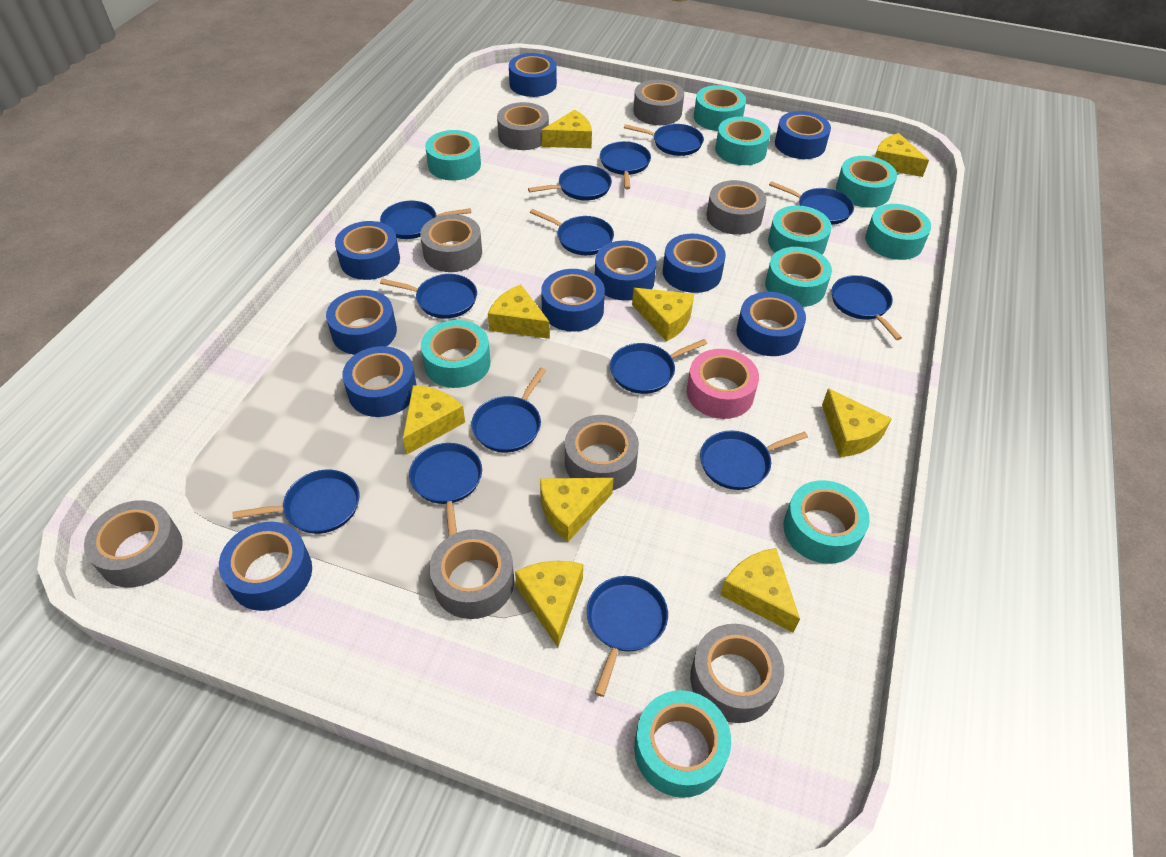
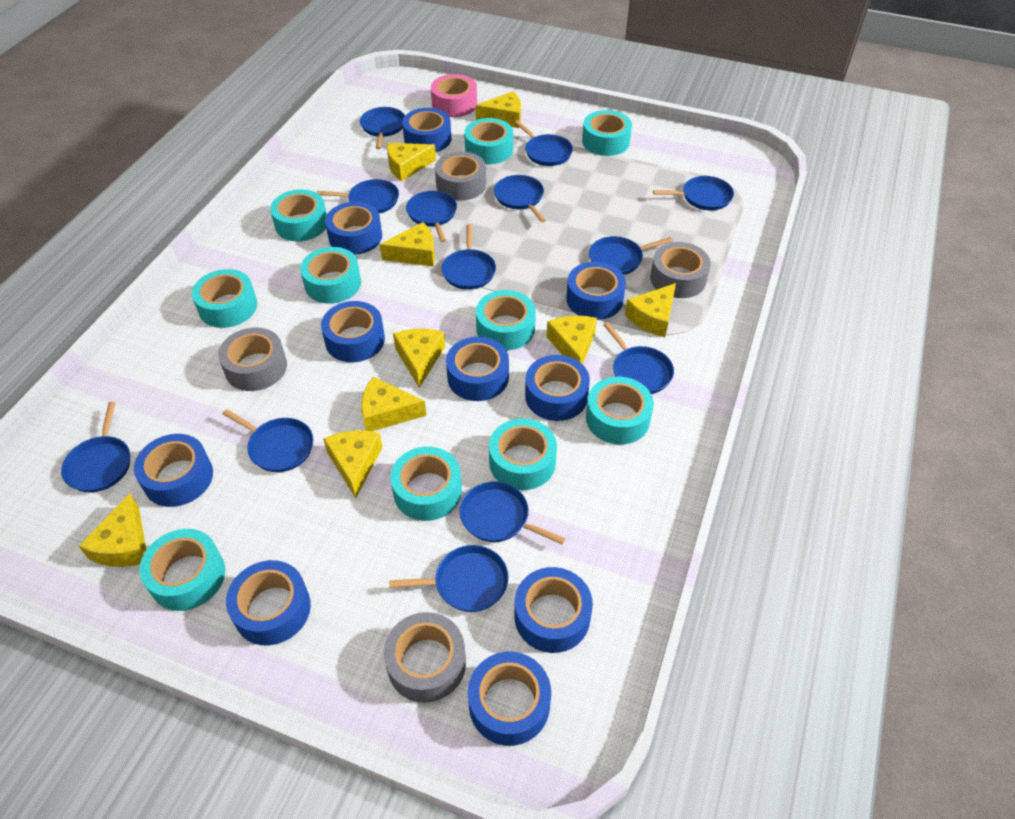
blue pan: 14 -> 13
grey tape: 8 -> 4

